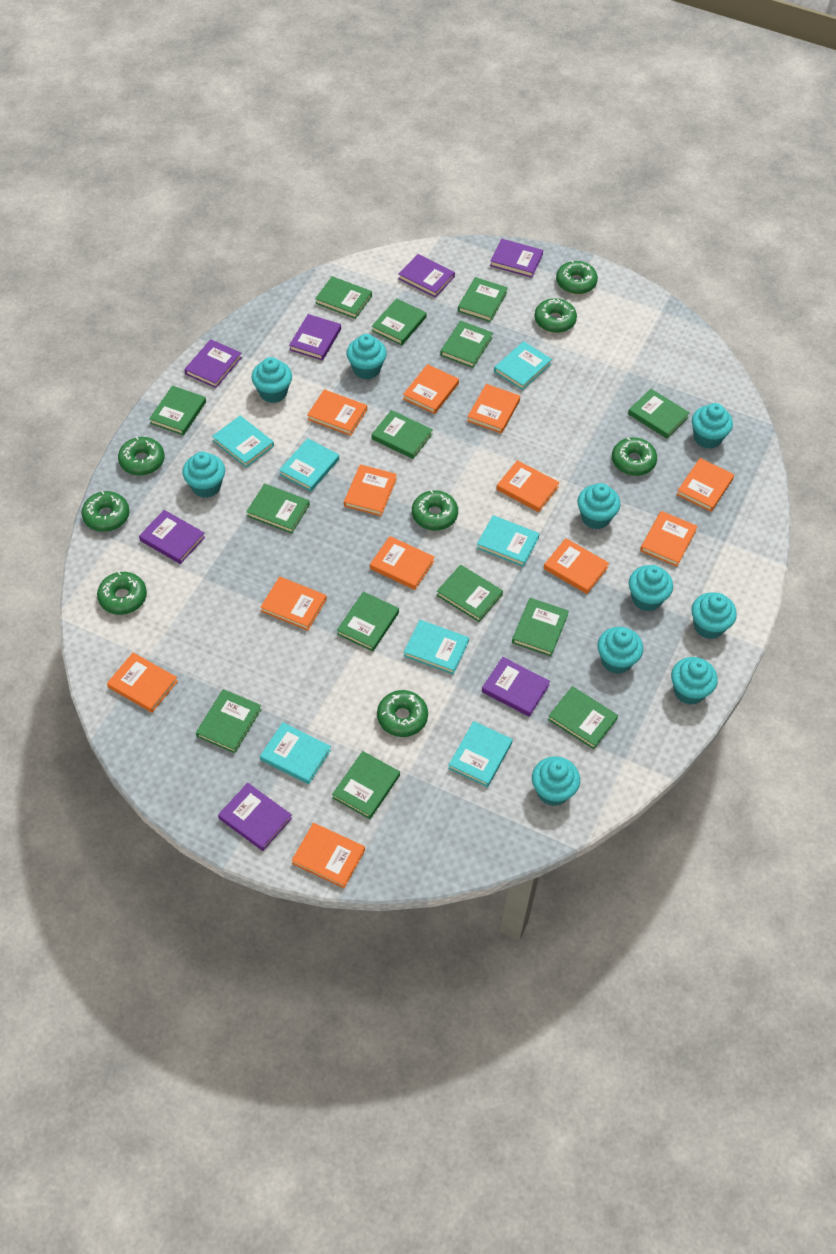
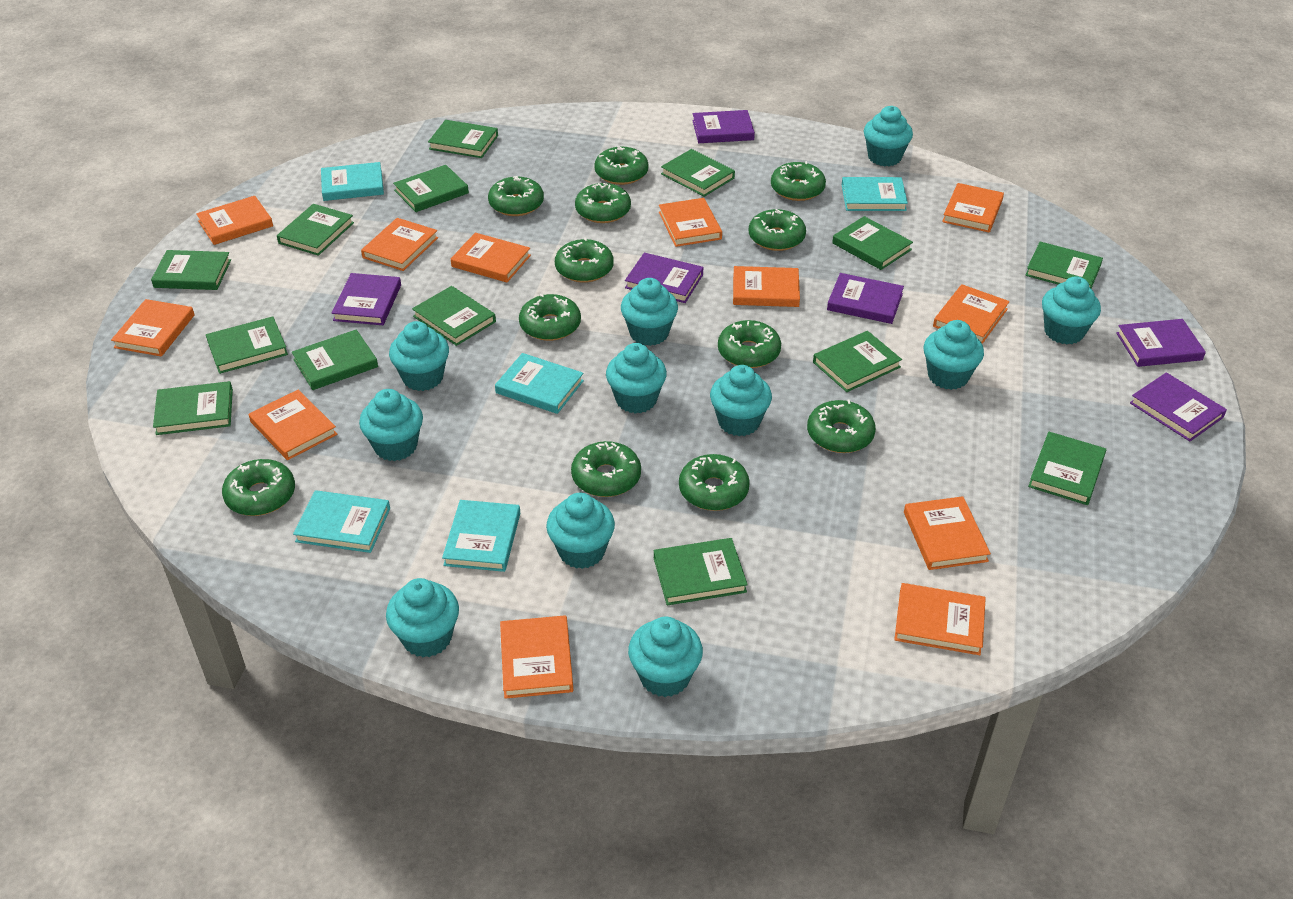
green donut: 8 -> 12
purple book: 7 -> 6
turquoise book: 7 -> 5
turquoise cupcake: 10 -> 11

